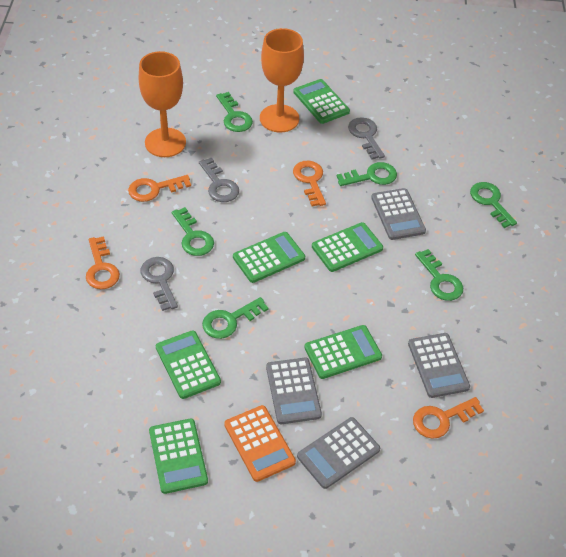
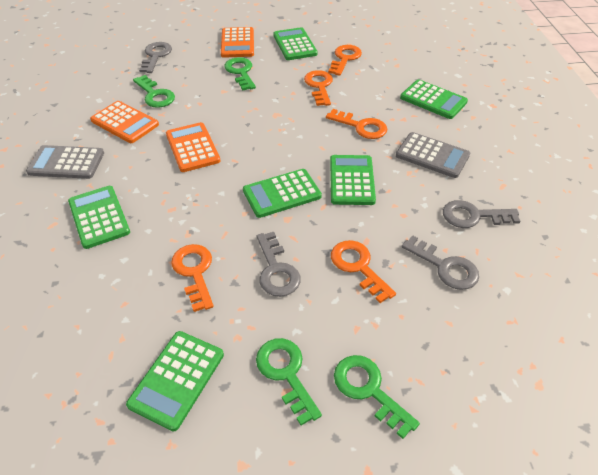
green key: 6 -> 4
grey calculator: 4 -> 2
grey key: 3 -> 4
orange calculator: 1 -> 3
orange goblet: 2 -> 0
orange key: 4 -> 5

